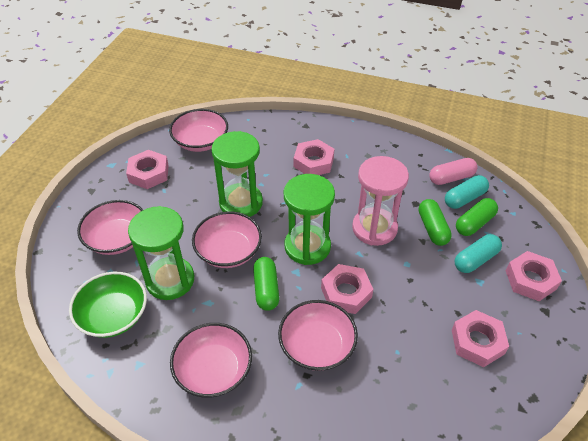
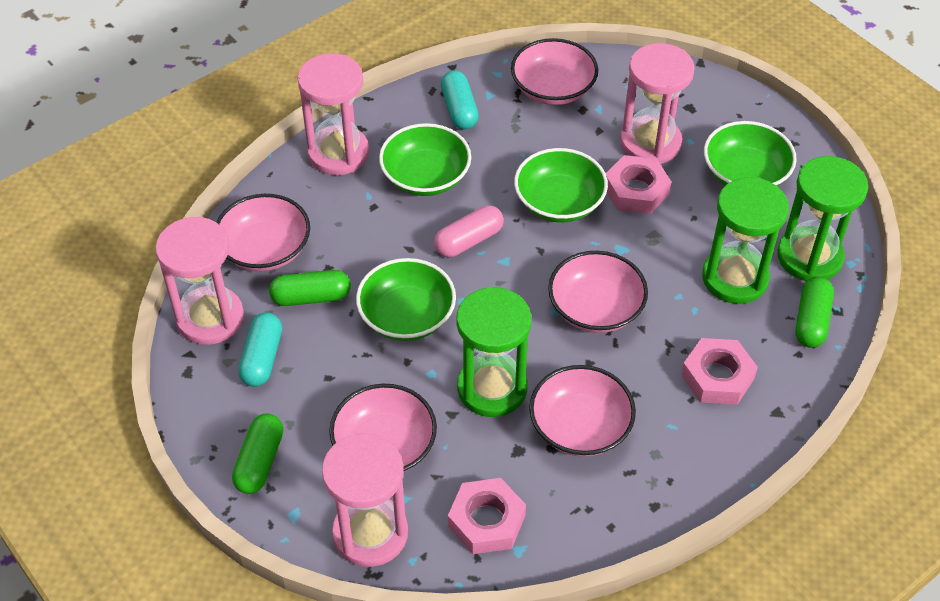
green bowl: 1 -> 4
pink hourglass: 1 -> 4
pink nut: 5 -> 3

